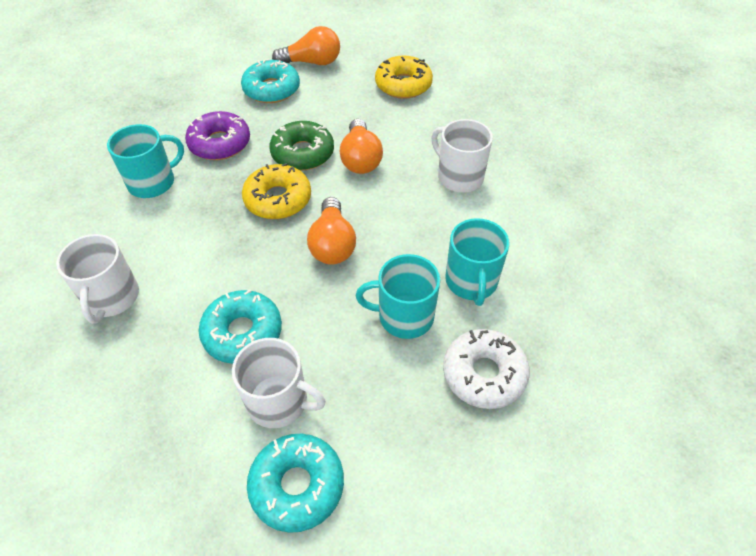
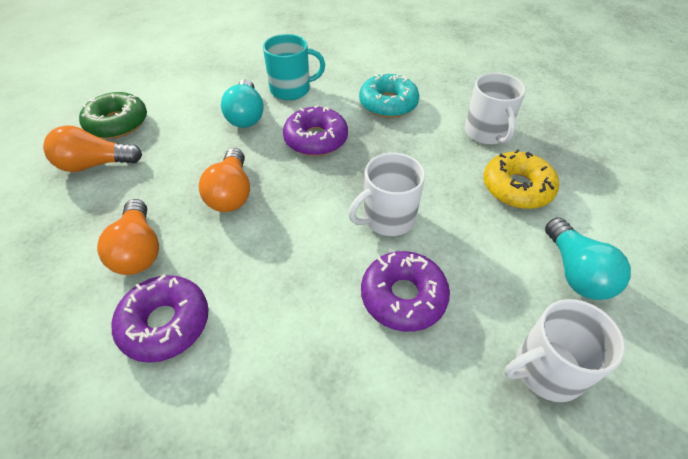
purple donut: 1 -> 3
turquoise donut: 3 -> 1
turquoise light bulb: 0 -> 2
turquoise mug: 3 -> 1
white donut: 1 -> 0
yellow donut: 2 -> 1

